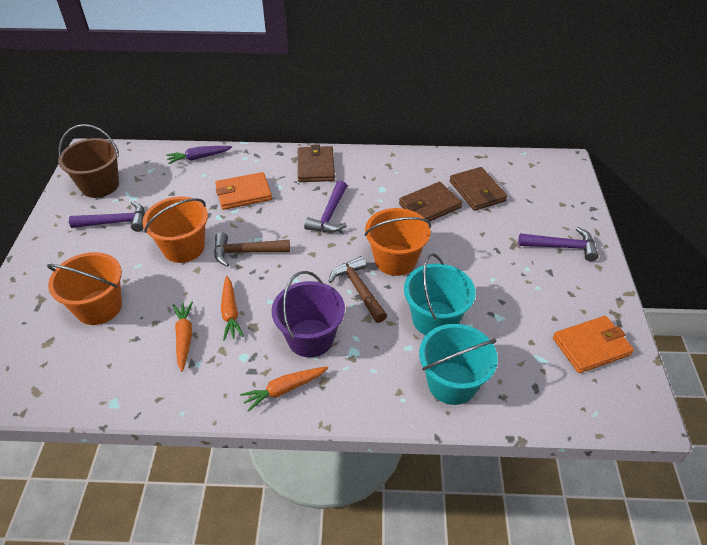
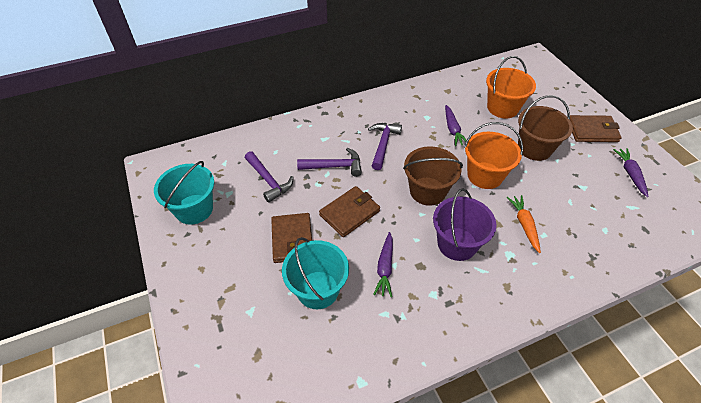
brown bucket: 1 -> 2
brown hammer: 2 -> 0
orange bucket: 3 -> 2
orange carrot: 3 -> 1
orange wallet: 2 -> 0
purple carrot: 1 -> 3

